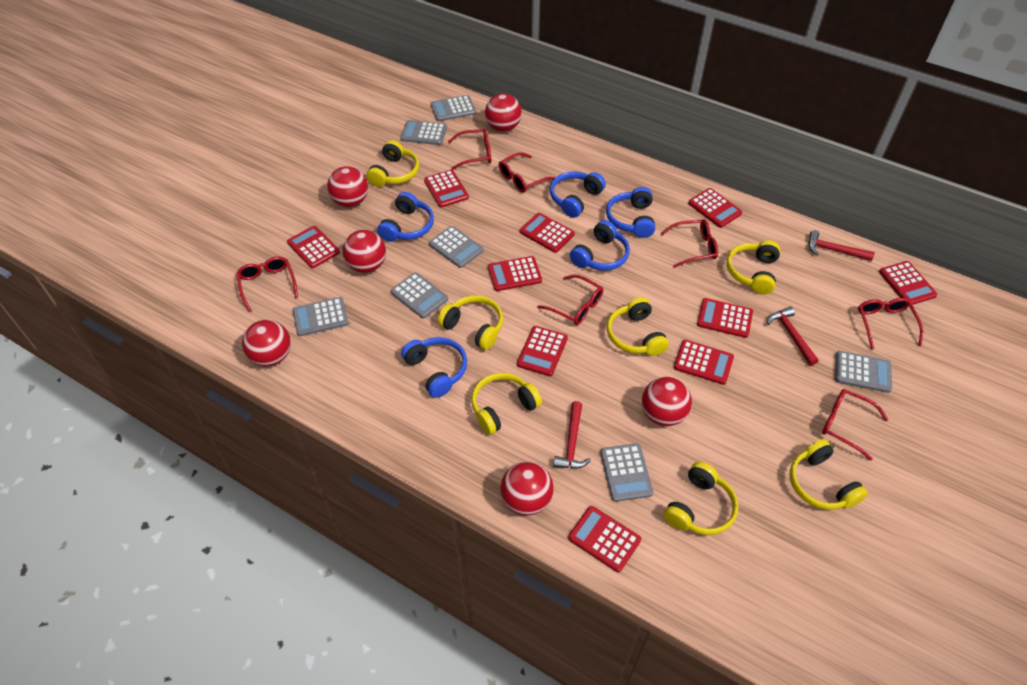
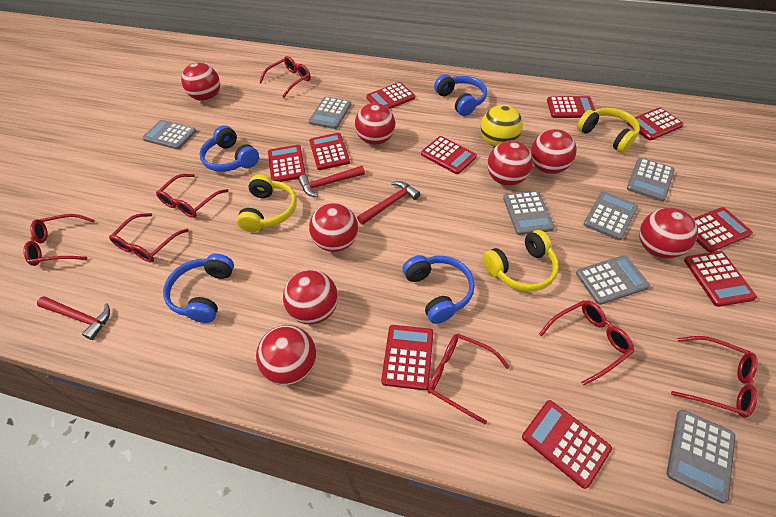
blue headphones: 5 -> 4
red ball: 6 -> 8
yellow ball: 0 -> 1
yellow headphones: 7 -> 3

